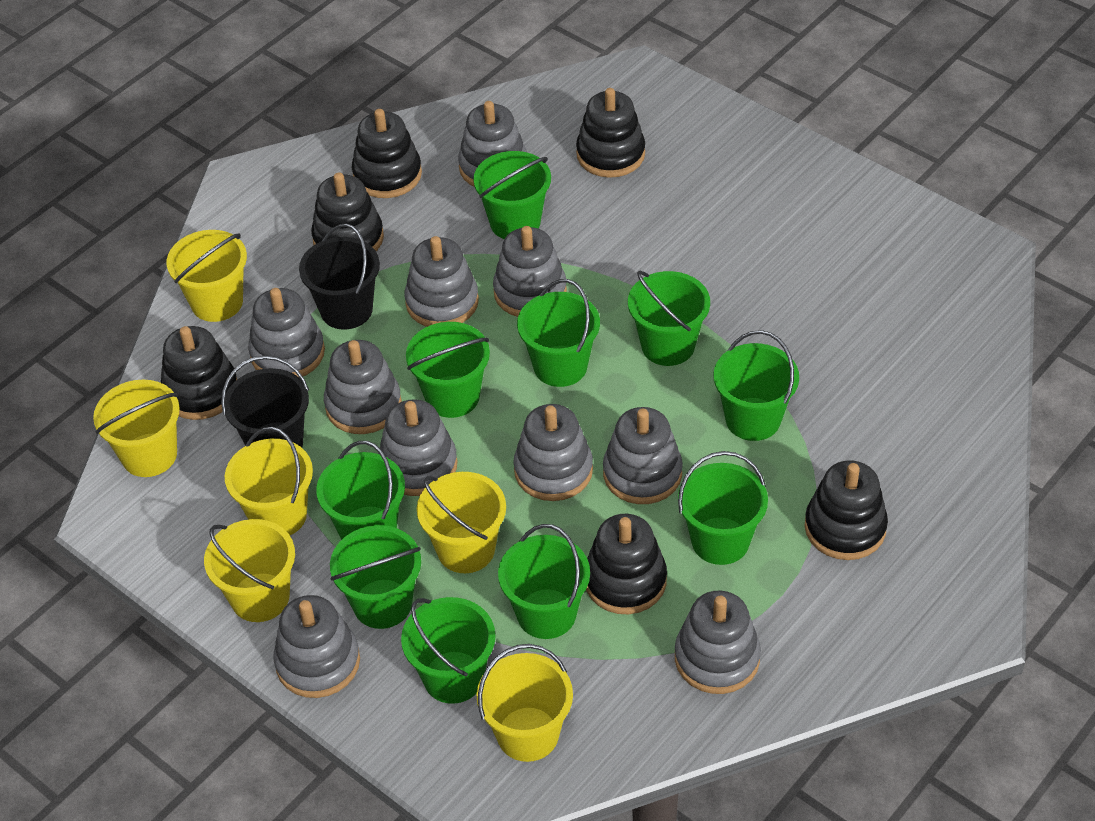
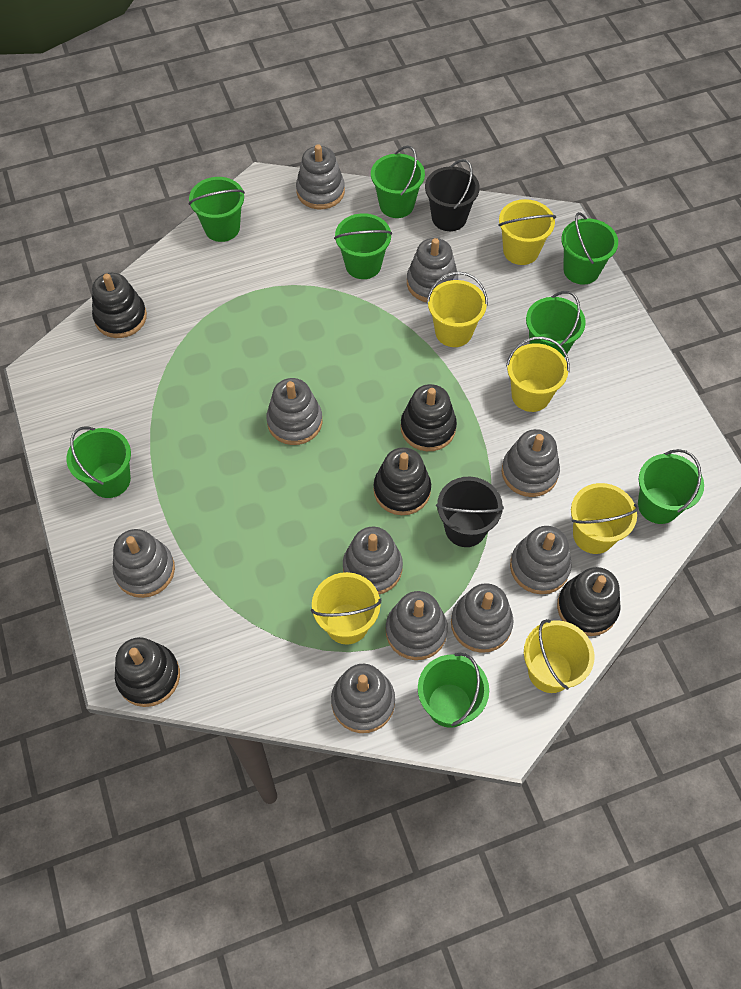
black stacking toy: 6 -> 5
green bucket: 10 -> 8

